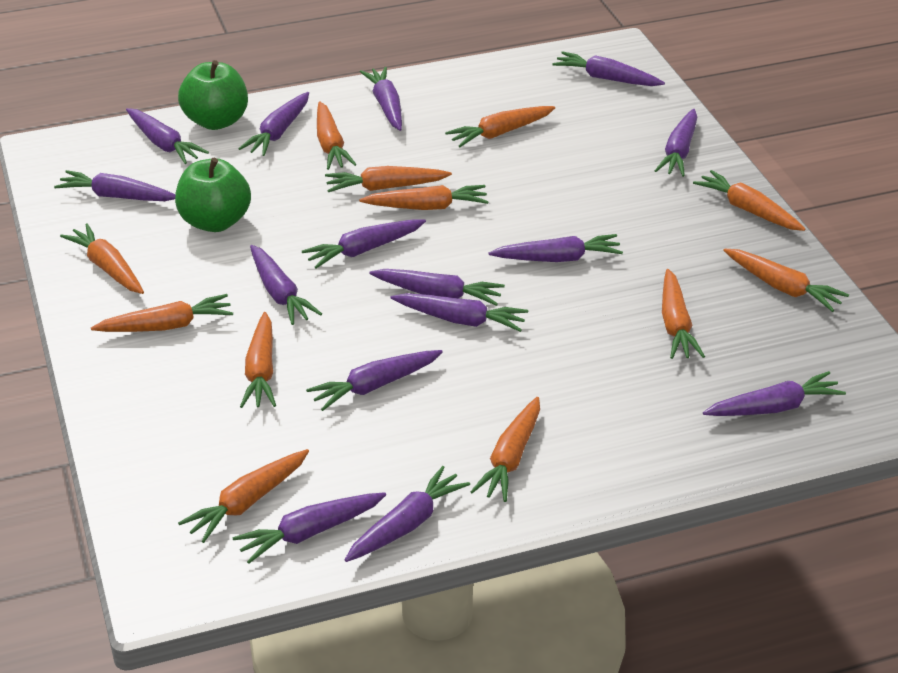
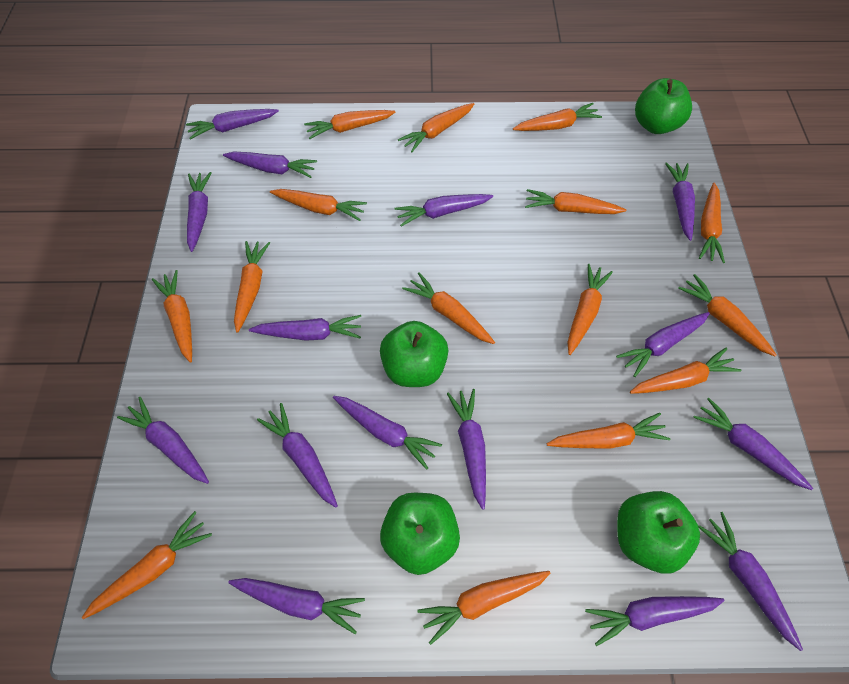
green apple: 2 -> 4
orange carrot: 12 -> 15

